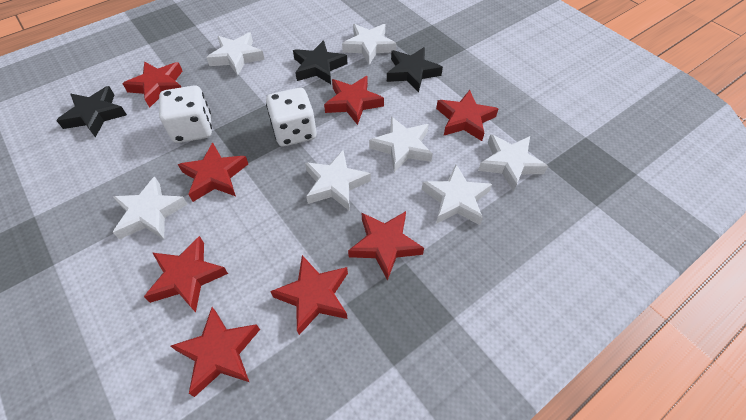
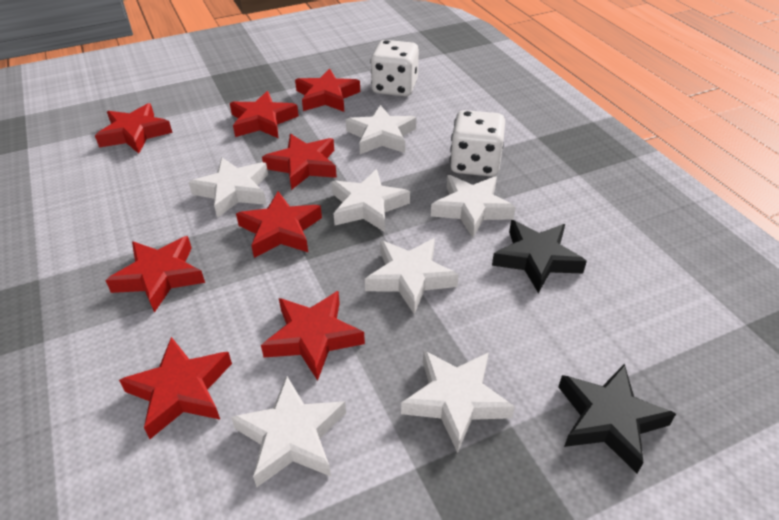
black star: 3 -> 2

